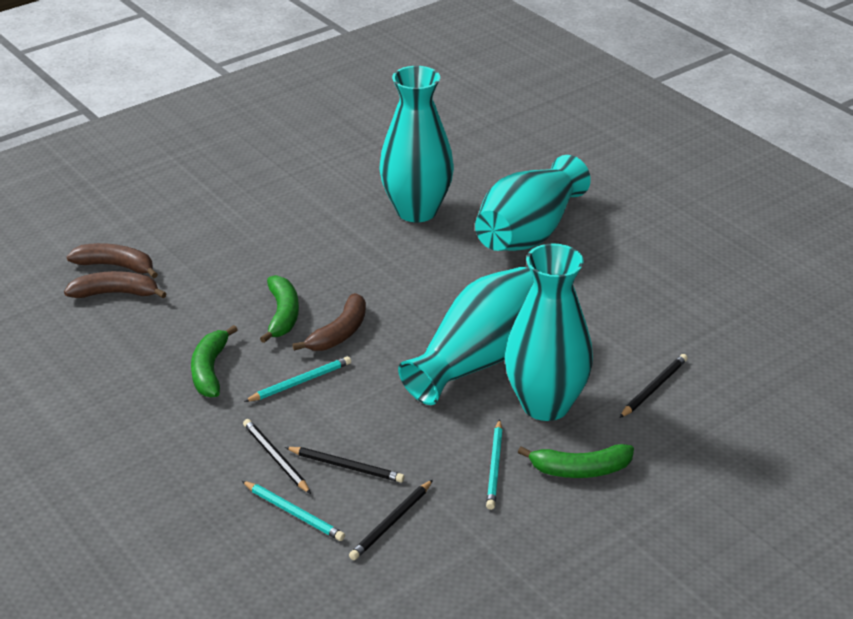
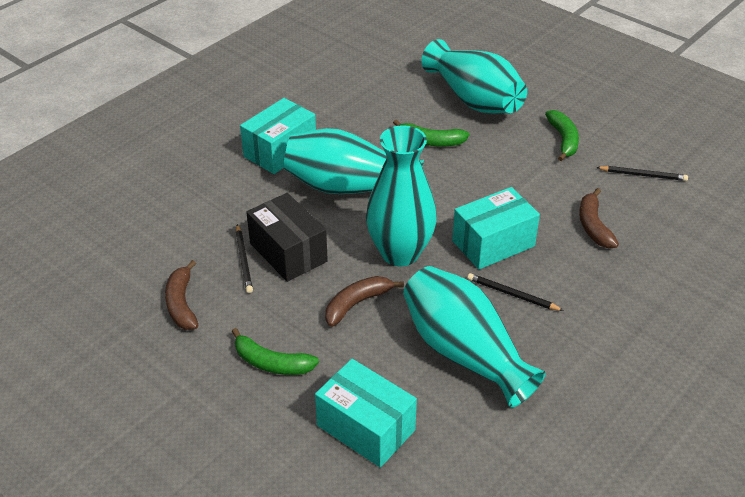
black box: 0 -> 1
black pencil: 4 -> 3
turquoise box: 0 -> 3
turquoise pencil: 3 -> 0

